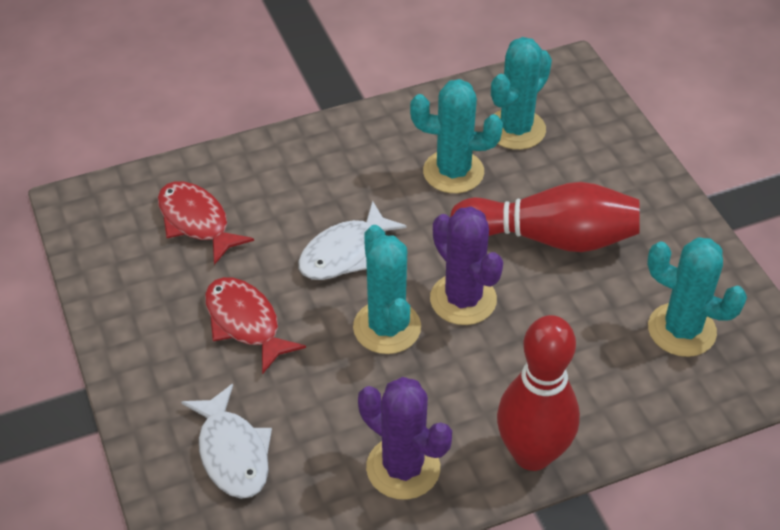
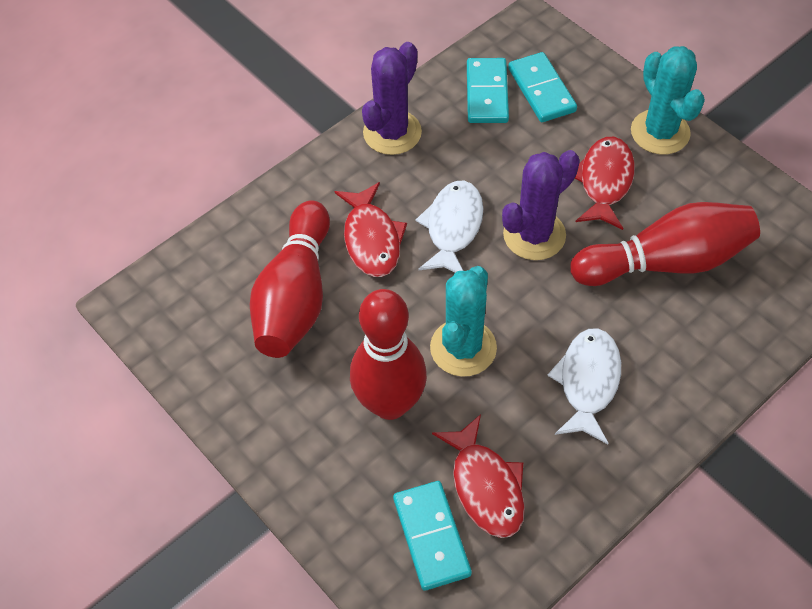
red bowling pin: 2 -> 3
red fish: 2 -> 3
turquoise cactus: 4 -> 2
turquoise domino: 0 -> 3

